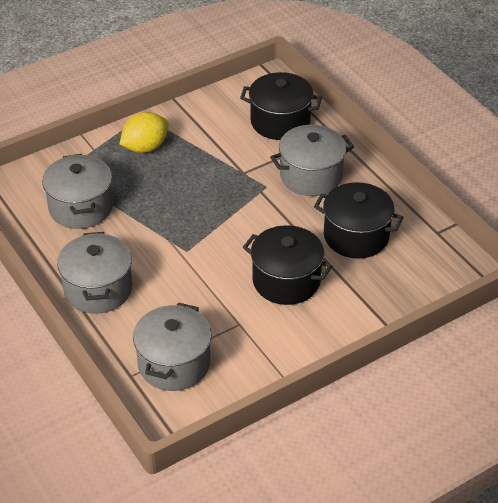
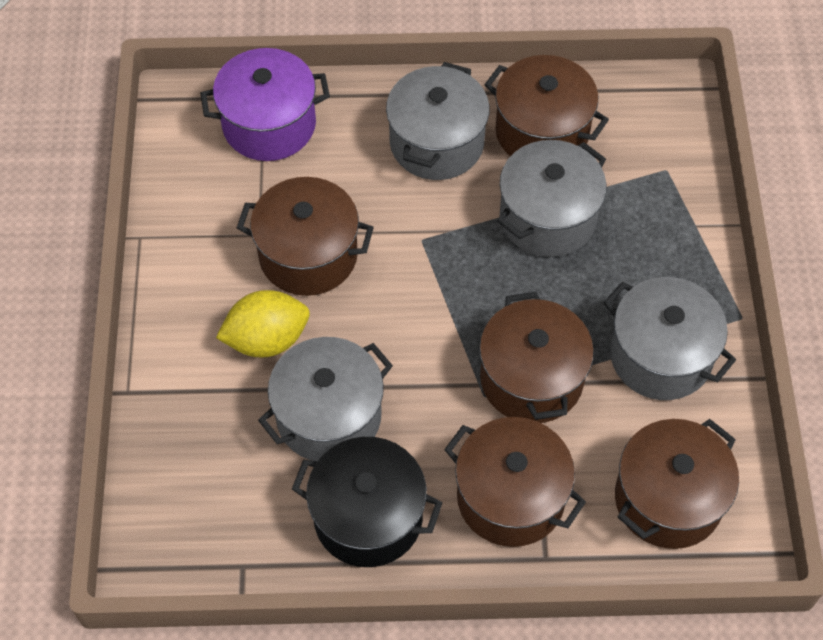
black pot: 3 -> 1
brown pot: 0 -> 5
purple pot: 0 -> 1

